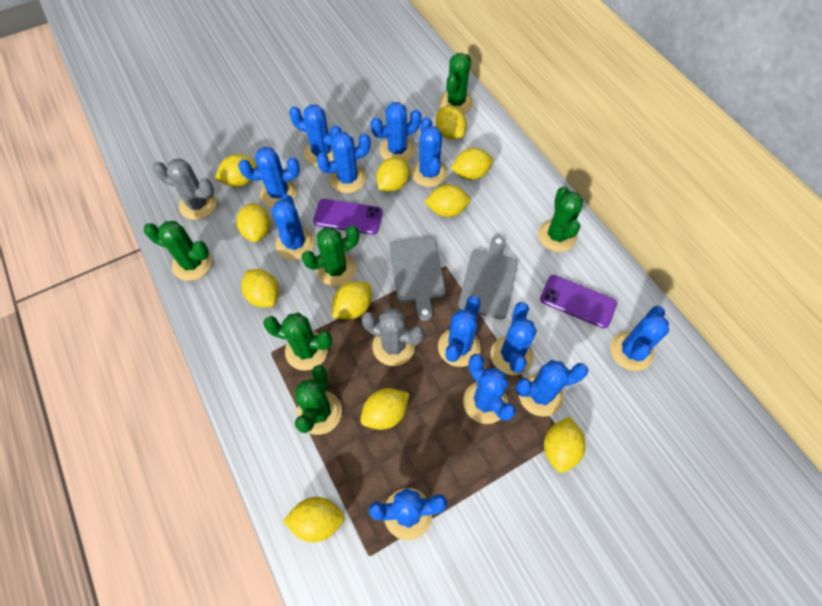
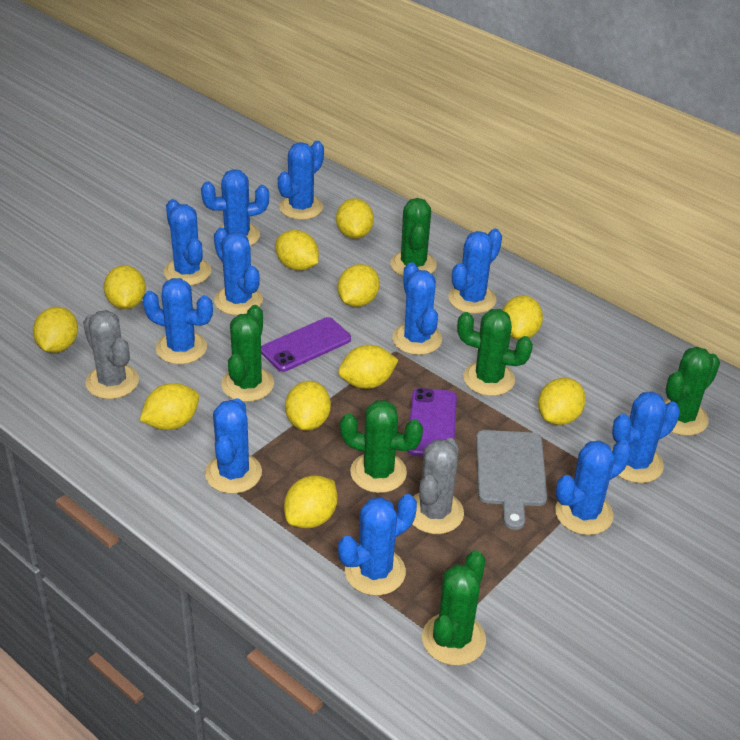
blue cactus: 12 -> 11
grey cutting board: 2 -> 1

